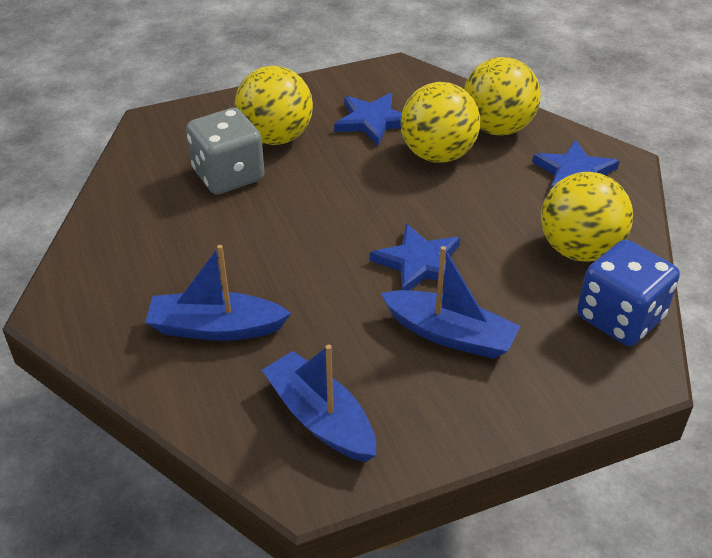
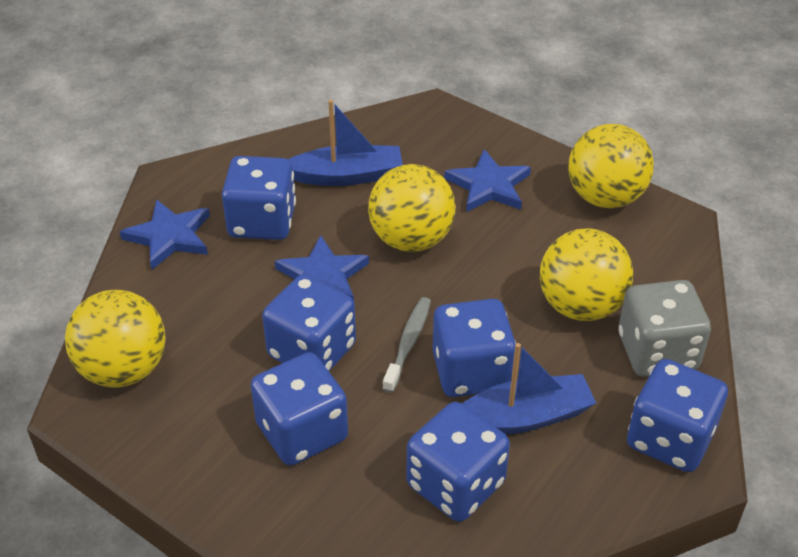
blue boat: 3 -> 2
blue dice: 1 -> 6
grey toothbrush: 0 -> 1

